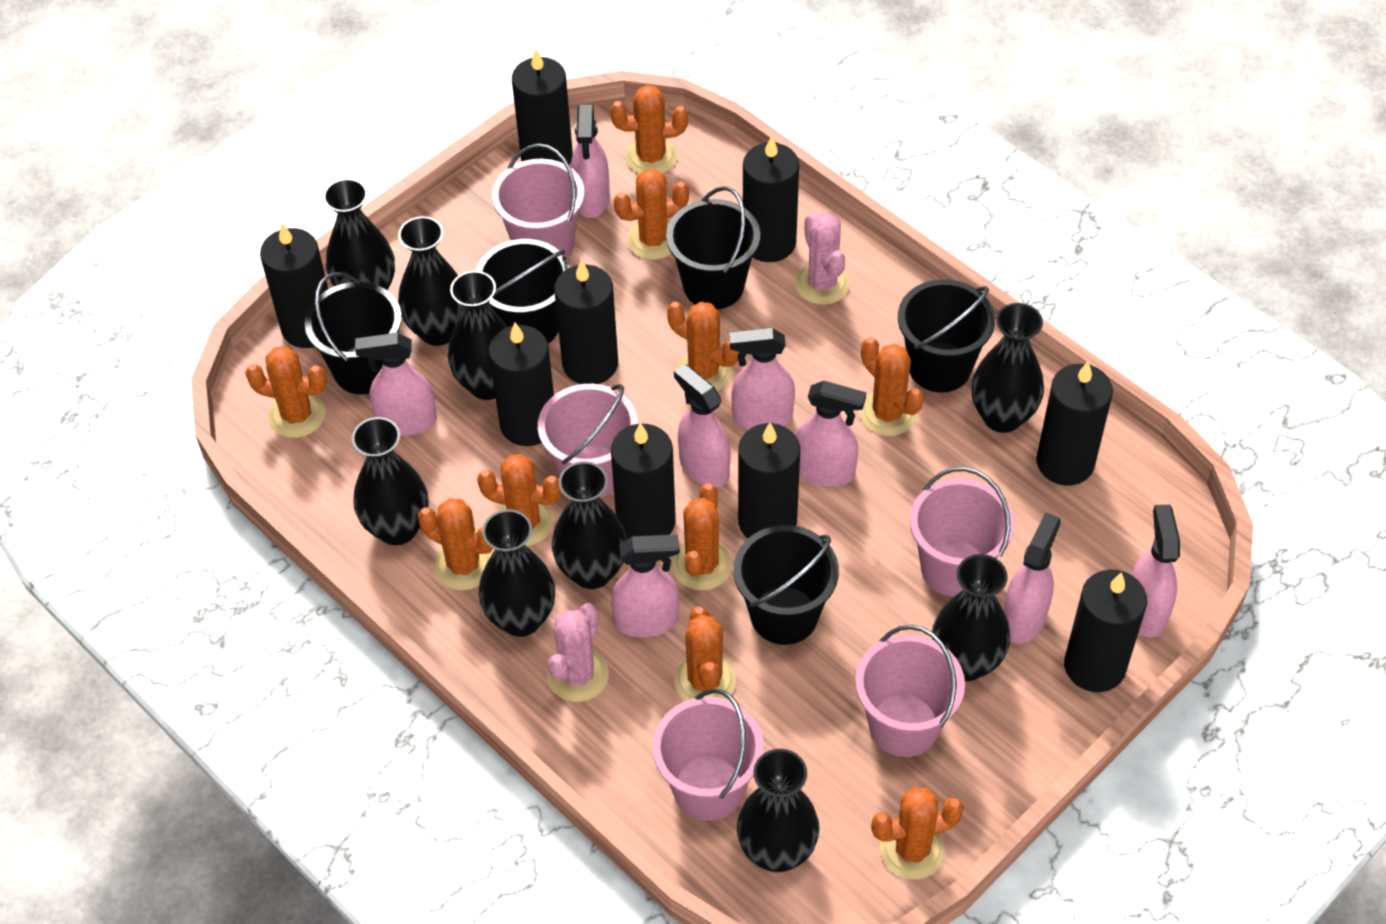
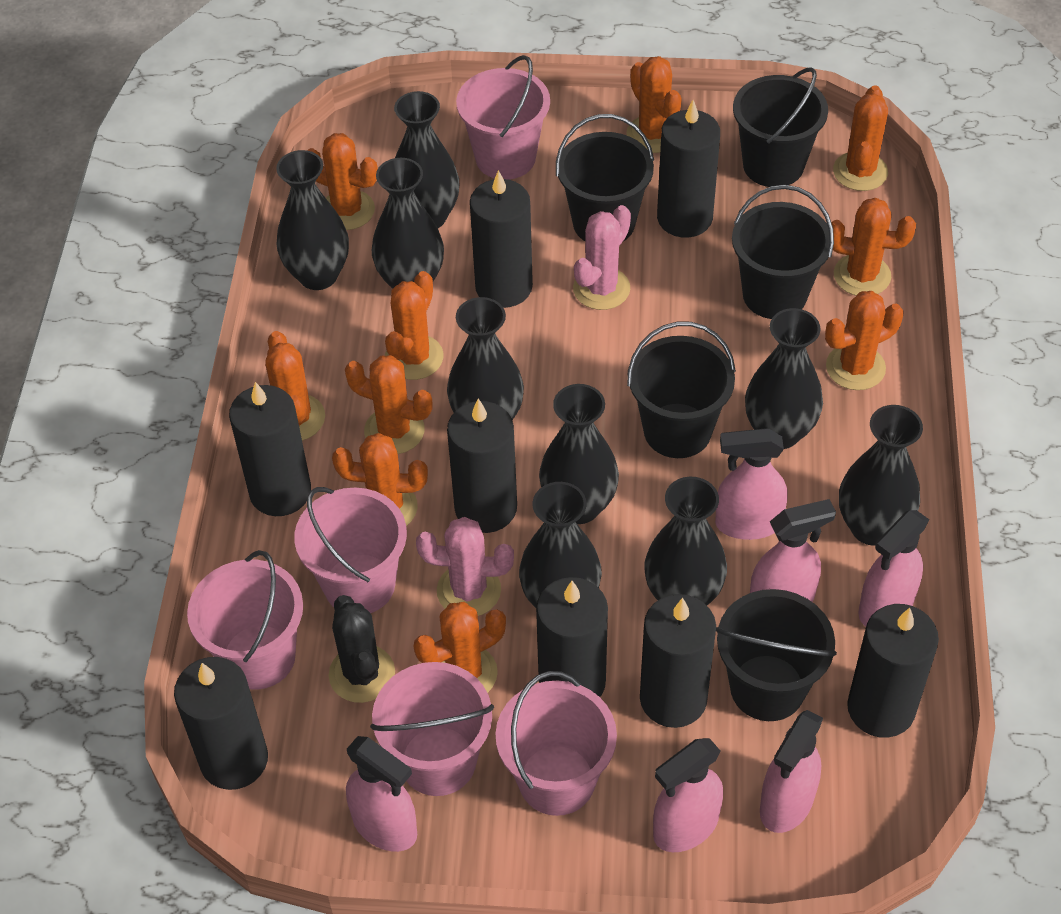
black cactus: 0 -> 1
black candle: 9 -> 8
pink spray bottle: 8 -> 6

